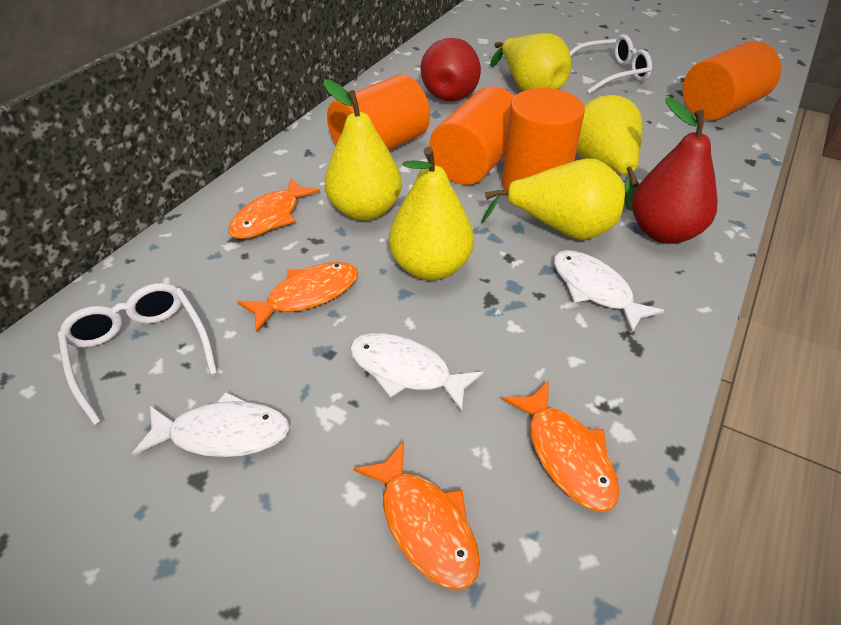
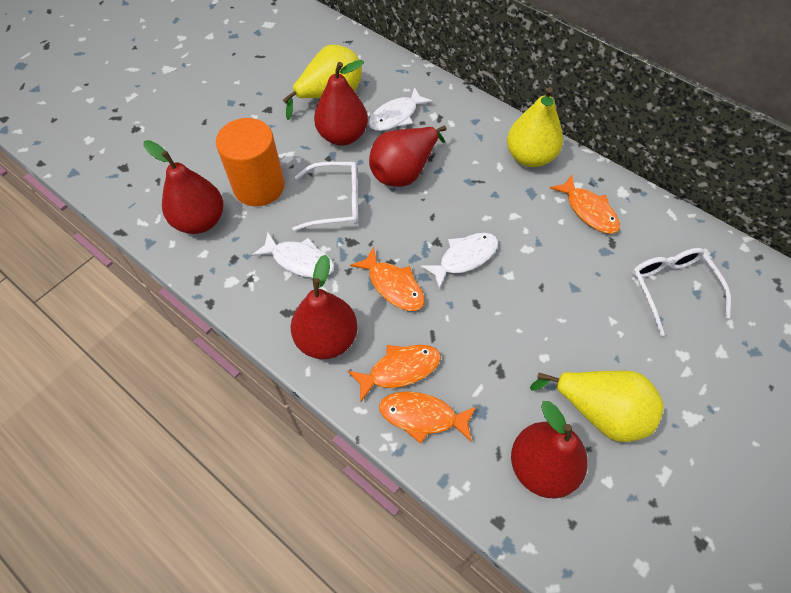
orange cylinder: 4 -> 1
red pear: 2 -> 5
yellow pear: 5 -> 3

